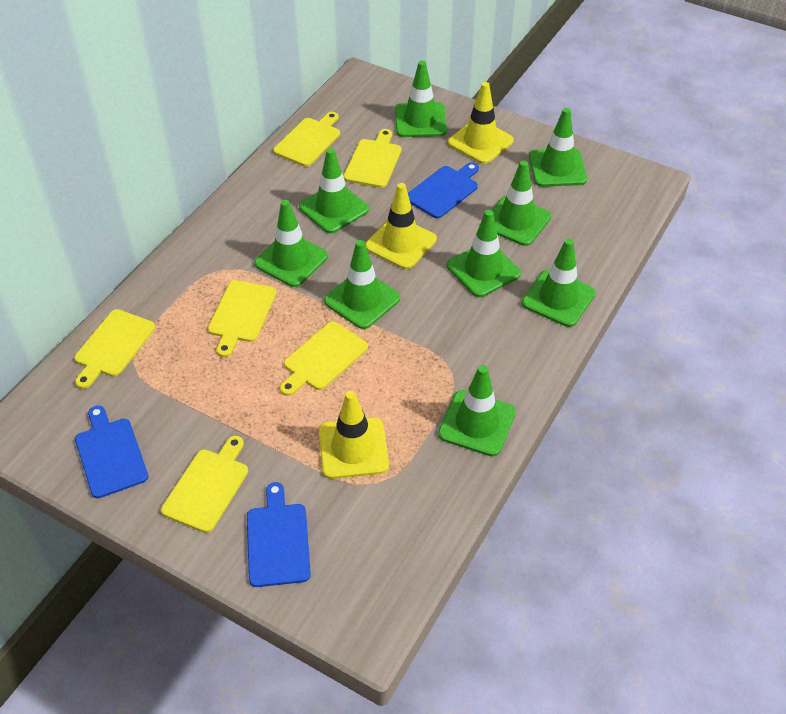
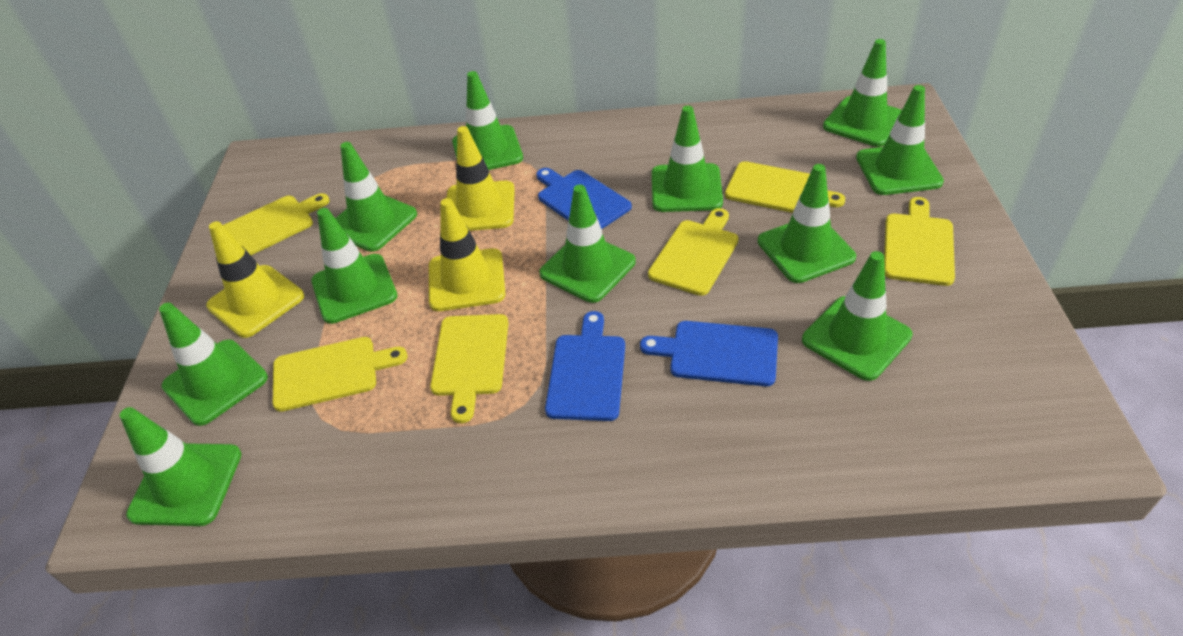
green traffic cone: 9 -> 11

